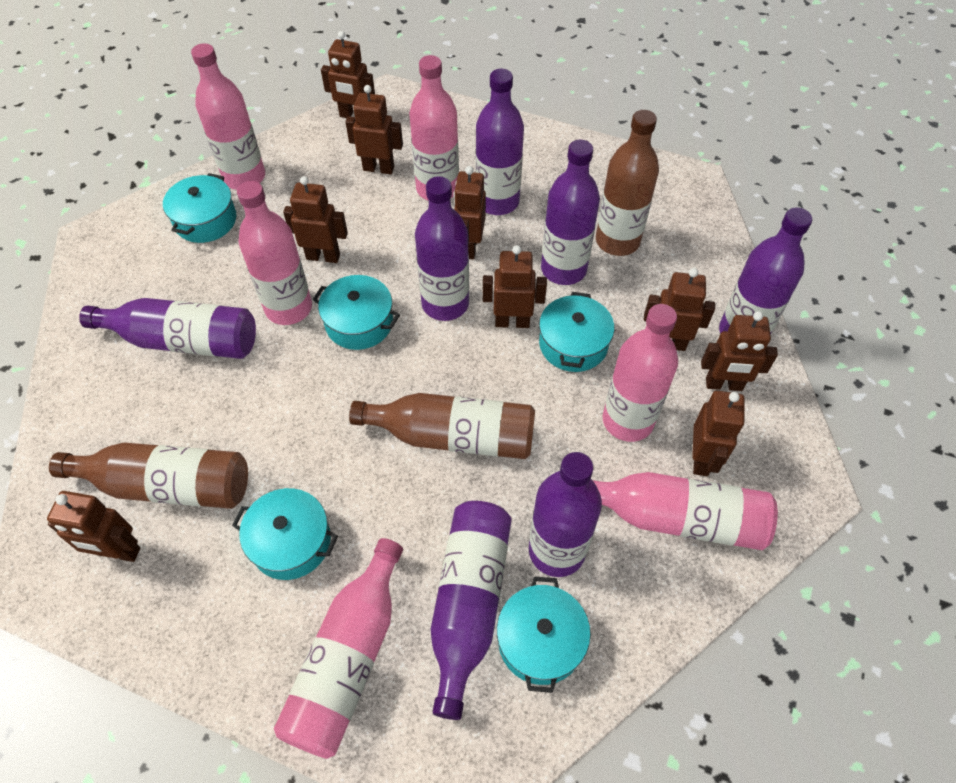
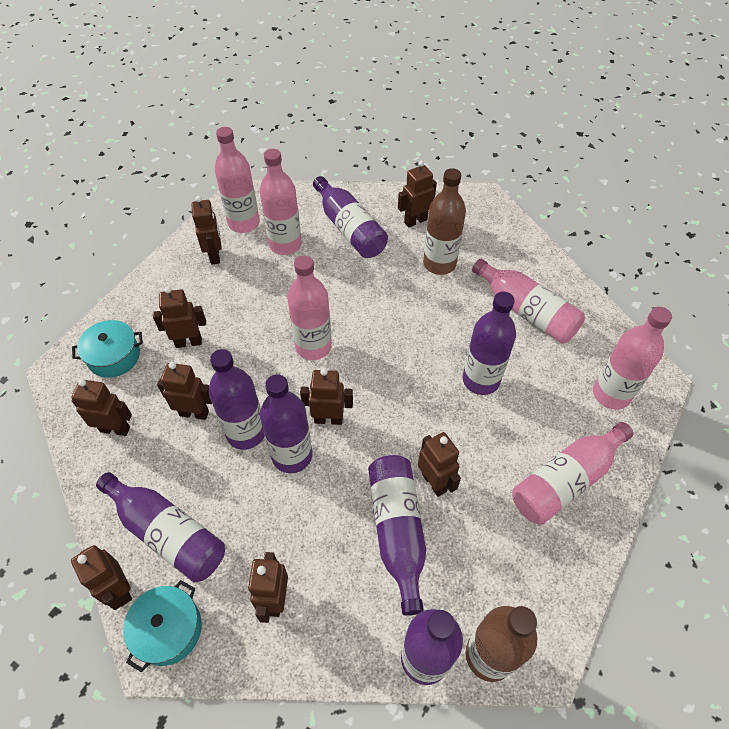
brown bottle: 3 -> 2
turquoise pot: 5 -> 2

